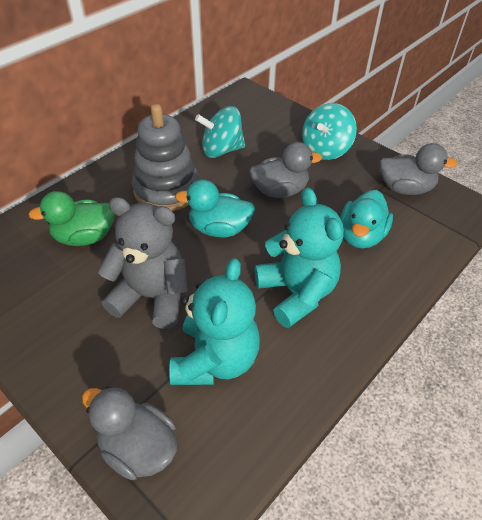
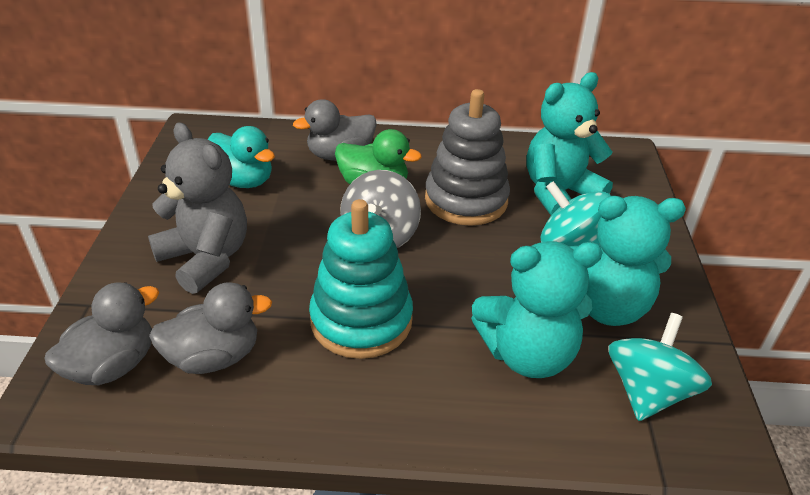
grey spinning top: 0 -> 1
turquoise duck: 2 -> 1
turquoise stacking toy: 0 -> 1
turquoise teddy bear: 2 -> 3

